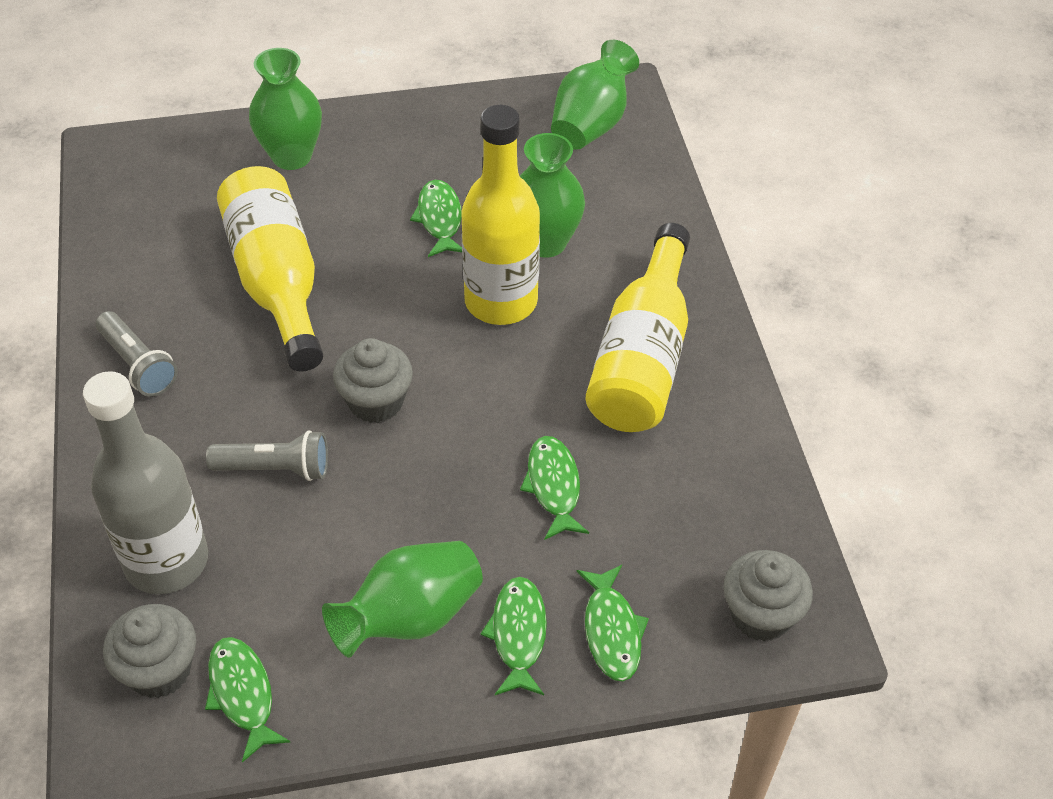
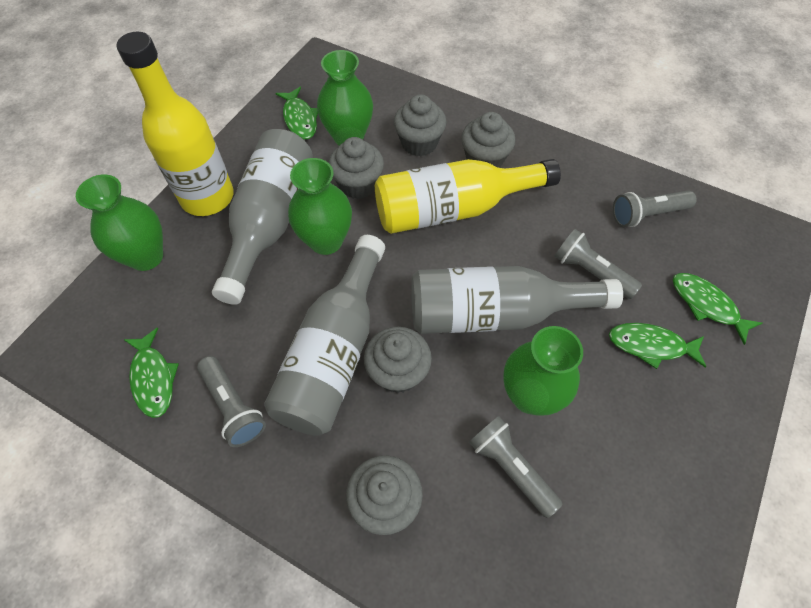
green fish: 5 -> 4
grey bottle: 1 -> 3
grey cupcake: 3 -> 5
grey flashlight: 2 -> 4
yellow bottle: 3 -> 2

